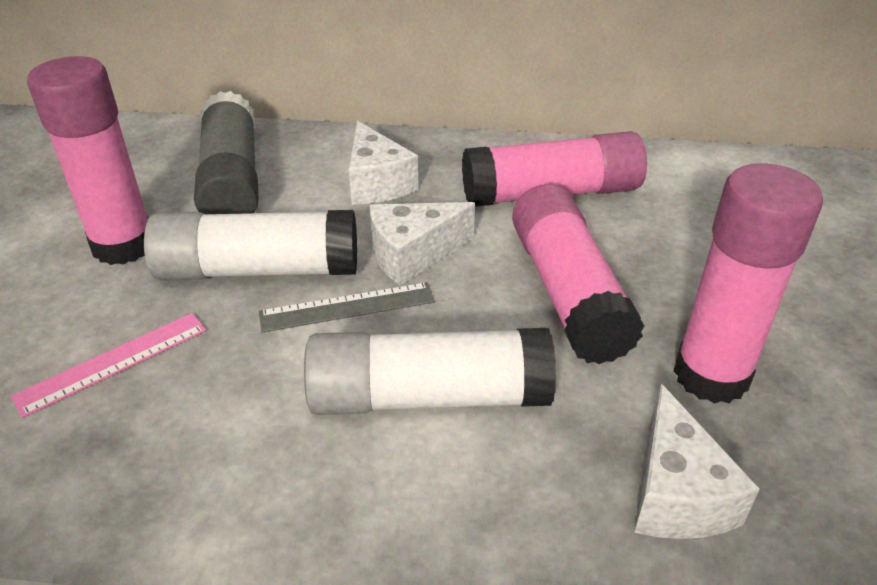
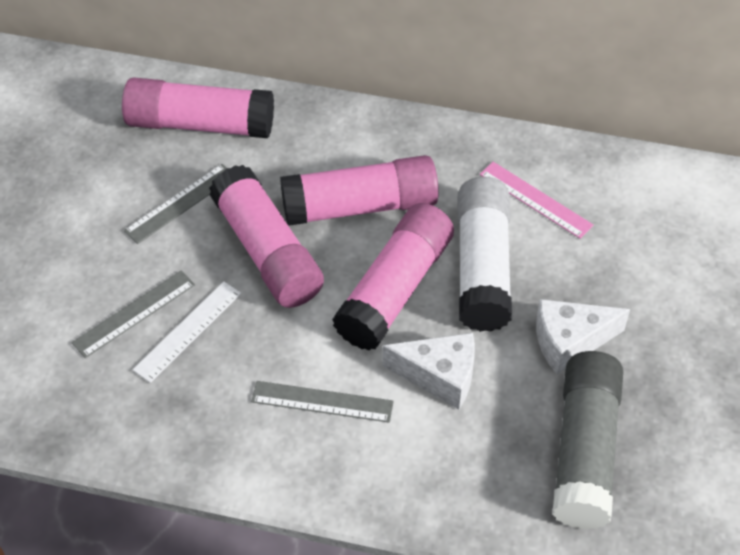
grey ruler: 1 -> 3
white cheese: 3 -> 2
white glue stick: 2 -> 1
white ruler: 0 -> 1

